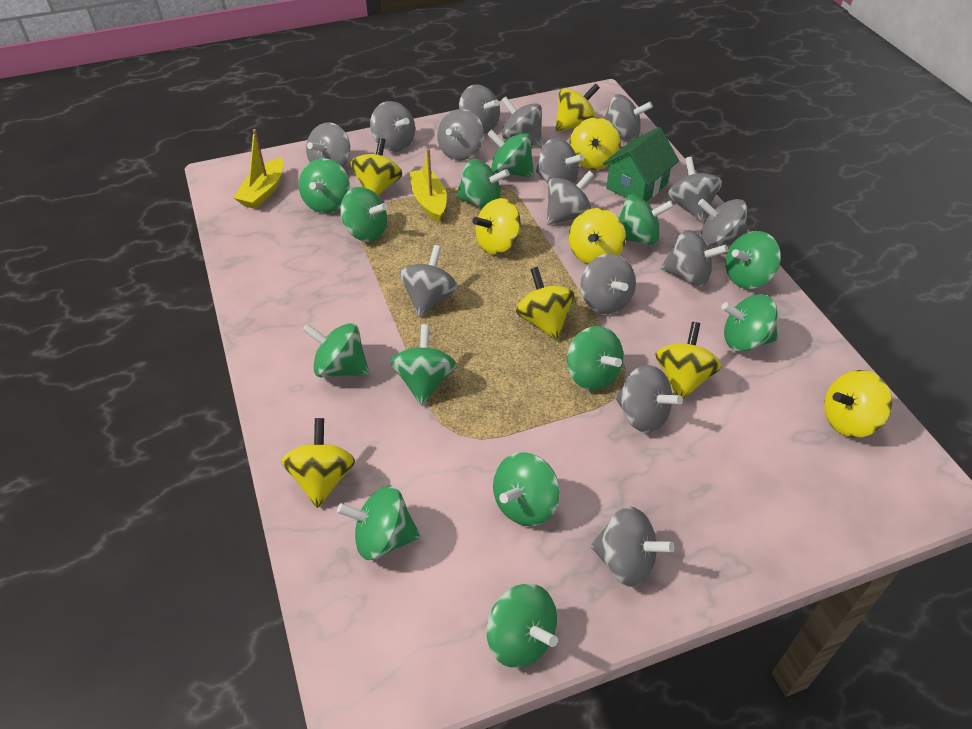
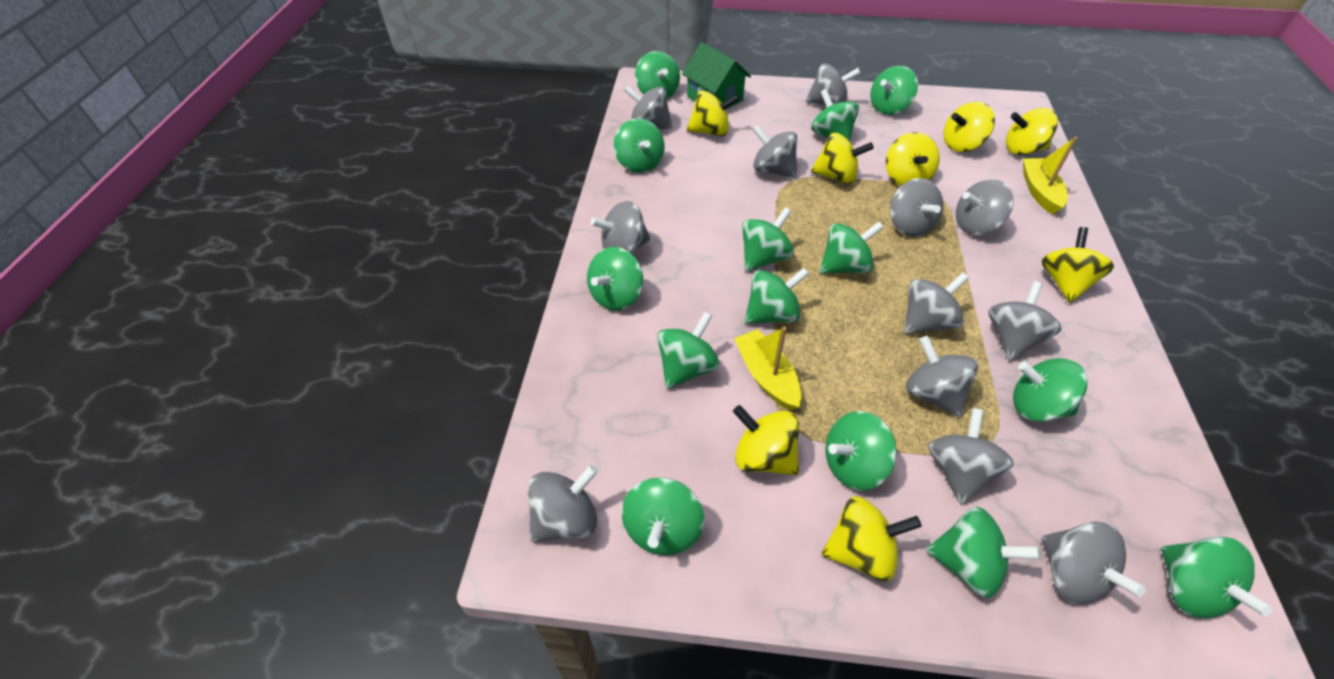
green spinning top: 13 -> 14
grey spinning top: 15 -> 12
yellow spinning top: 9 -> 8

